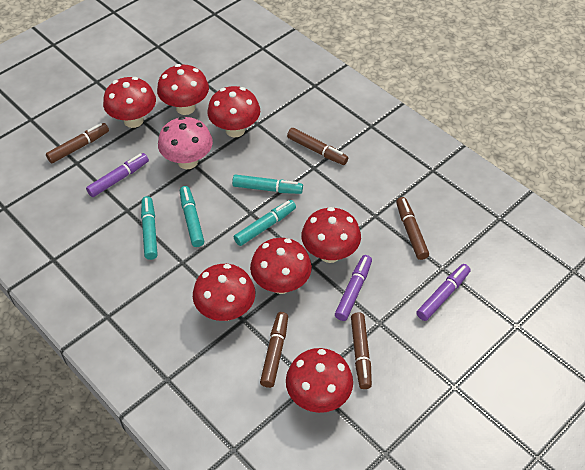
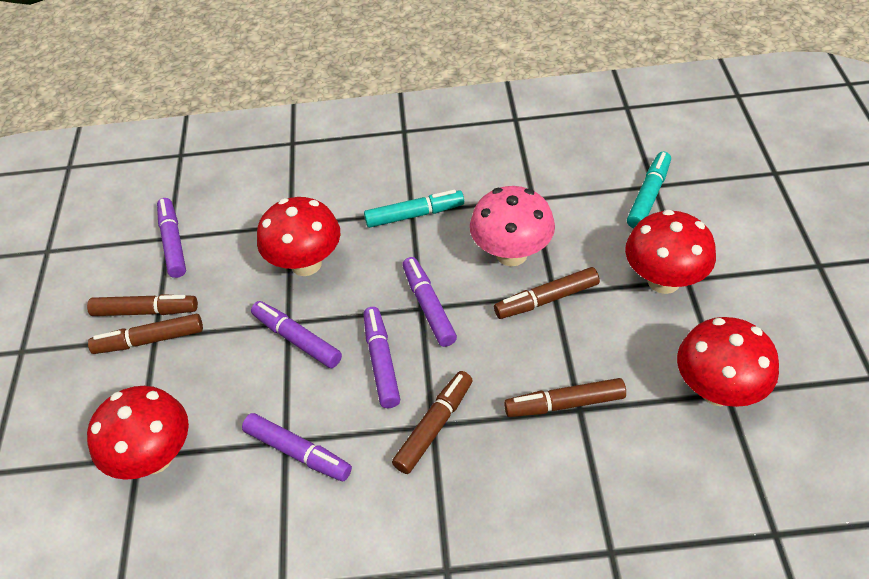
purple marker: 3 -> 5
red mushroom: 7 -> 4
turquoise marker: 4 -> 2

